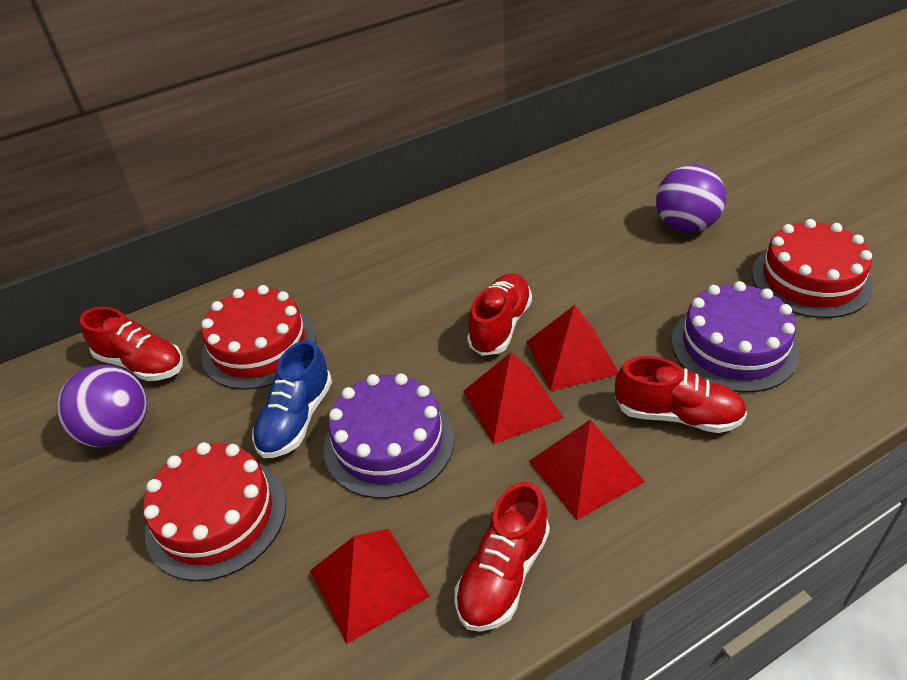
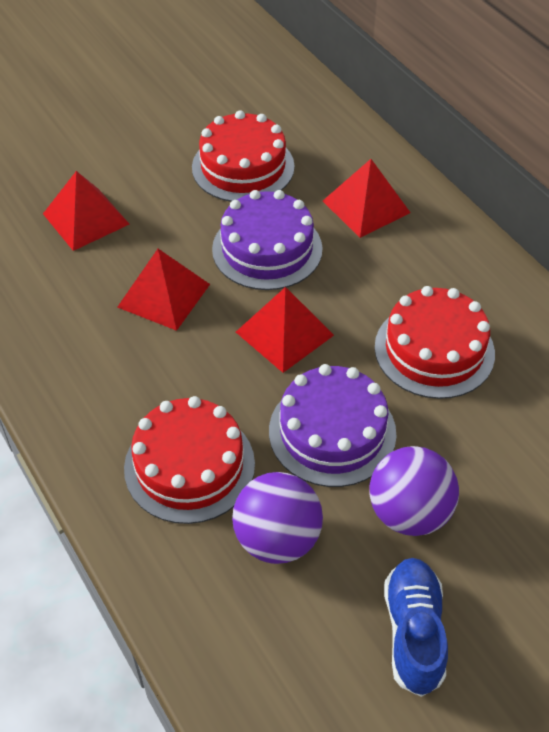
red shoe: 4 -> 0

